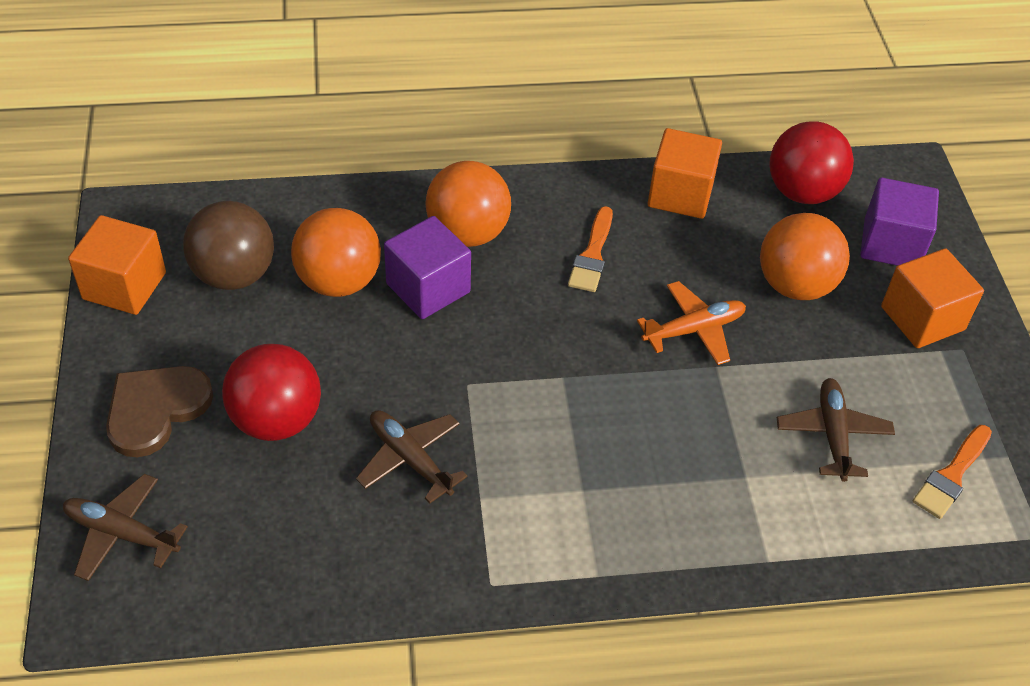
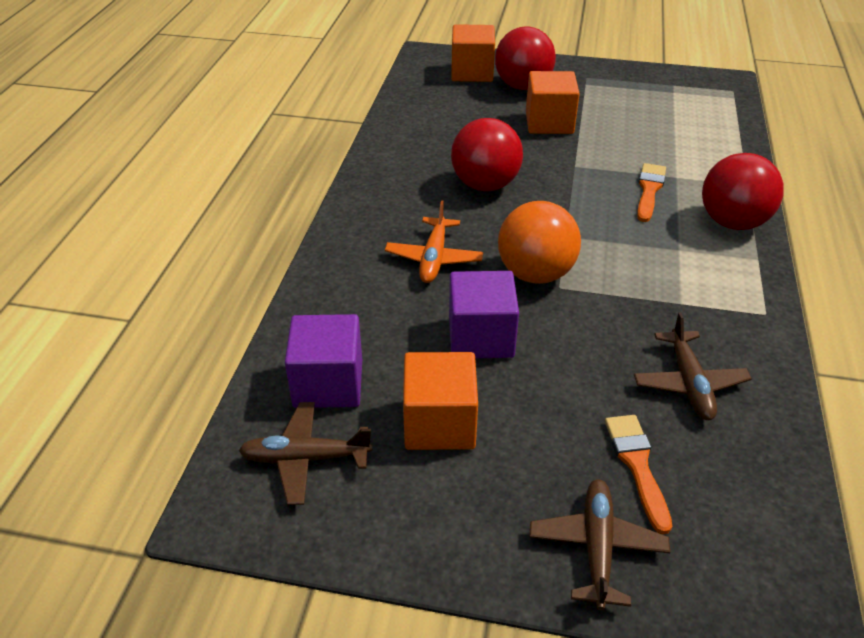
brown ball: 1 -> 0
brown heart: 1 -> 0
orange ball: 3 -> 1
red ball: 2 -> 3

